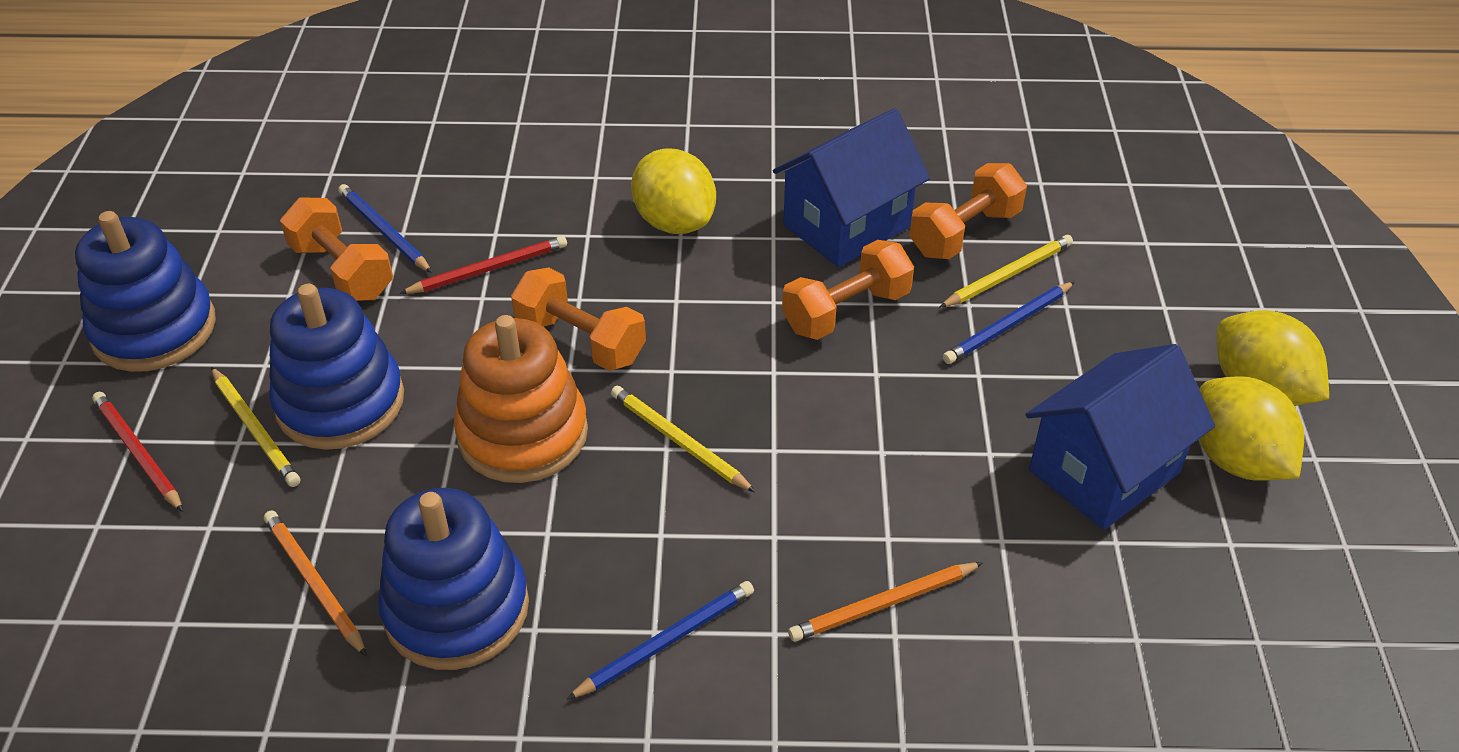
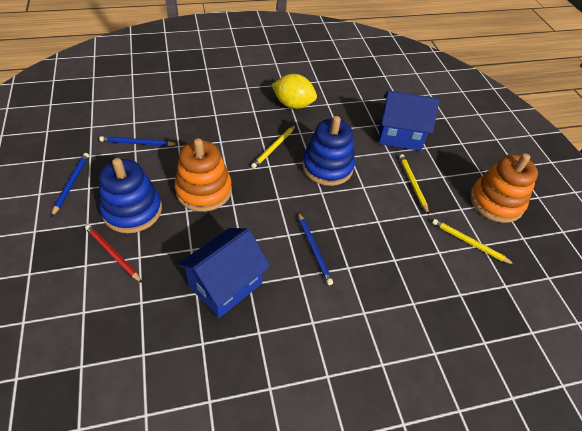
blue stacking toy: 3 -> 2
orange dumbbell: 4 -> 0
orange pencil: 2 -> 0
orange stacking toy: 1 -> 2
red pencil: 2 -> 1
yellow lemon: 3 -> 1

